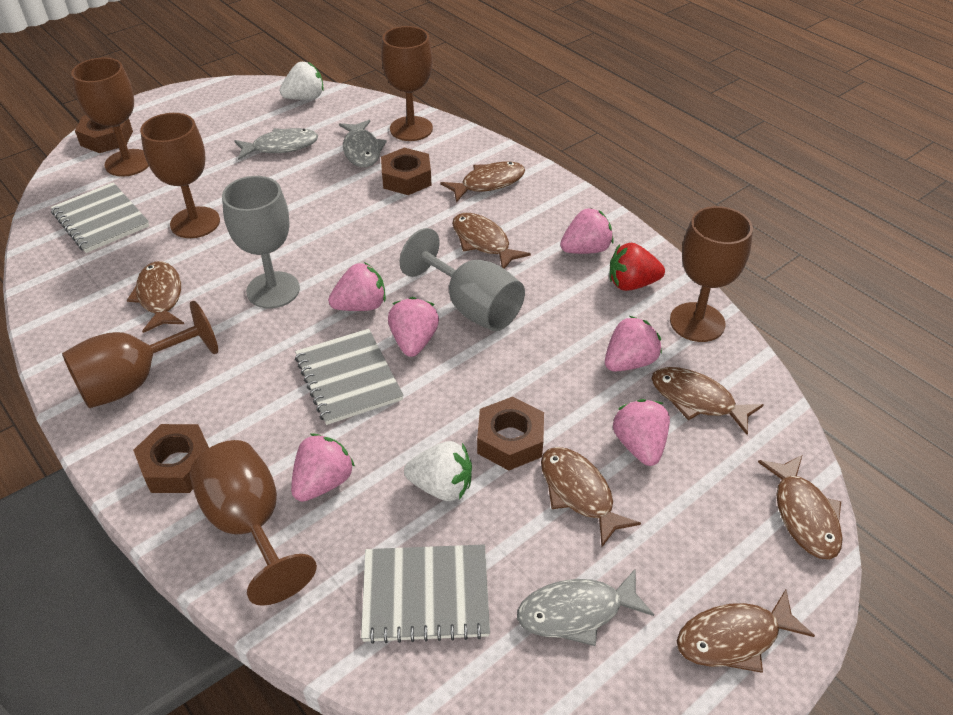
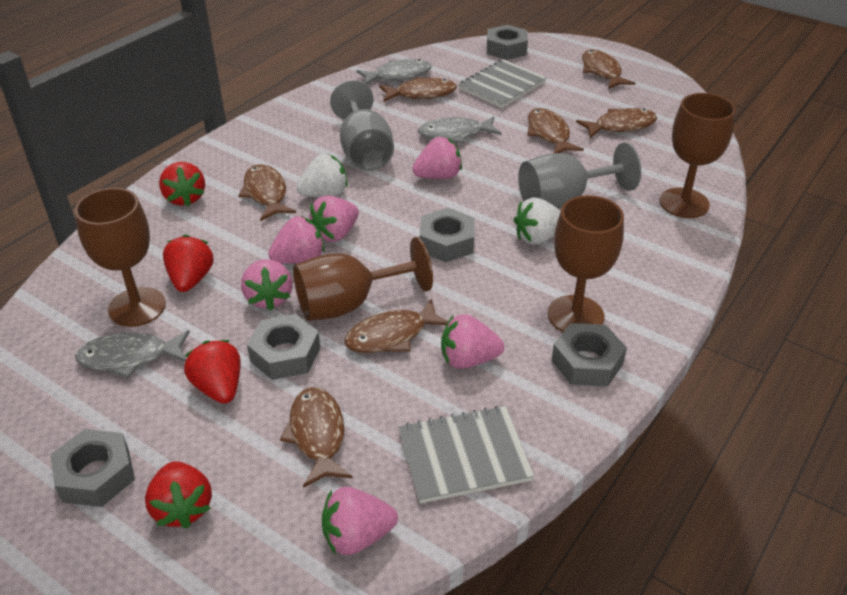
brown goblet: 6 -> 4
brown nut: 4 -> 0
grey notebook: 3 -> 2
grey nut: 0 -> 5
red strawberry: 1 -> 4

